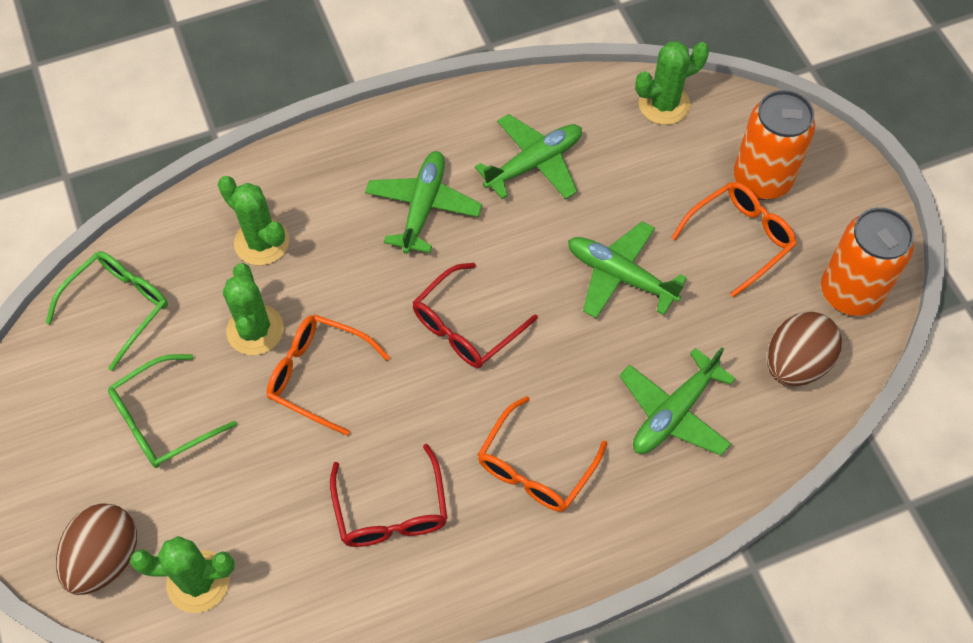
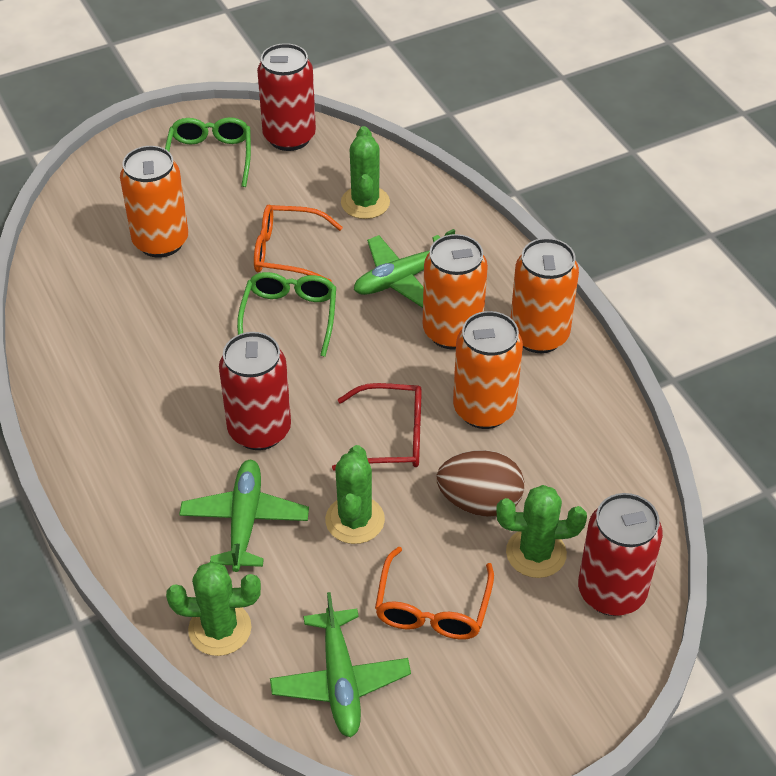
brown egg: 2 -> 1
green plane: 4 -> 3
orange can: 2 -> 4
orange glasses: 3 -> 2
red can: 0 -> 3
red glasses: 2 -> 1

